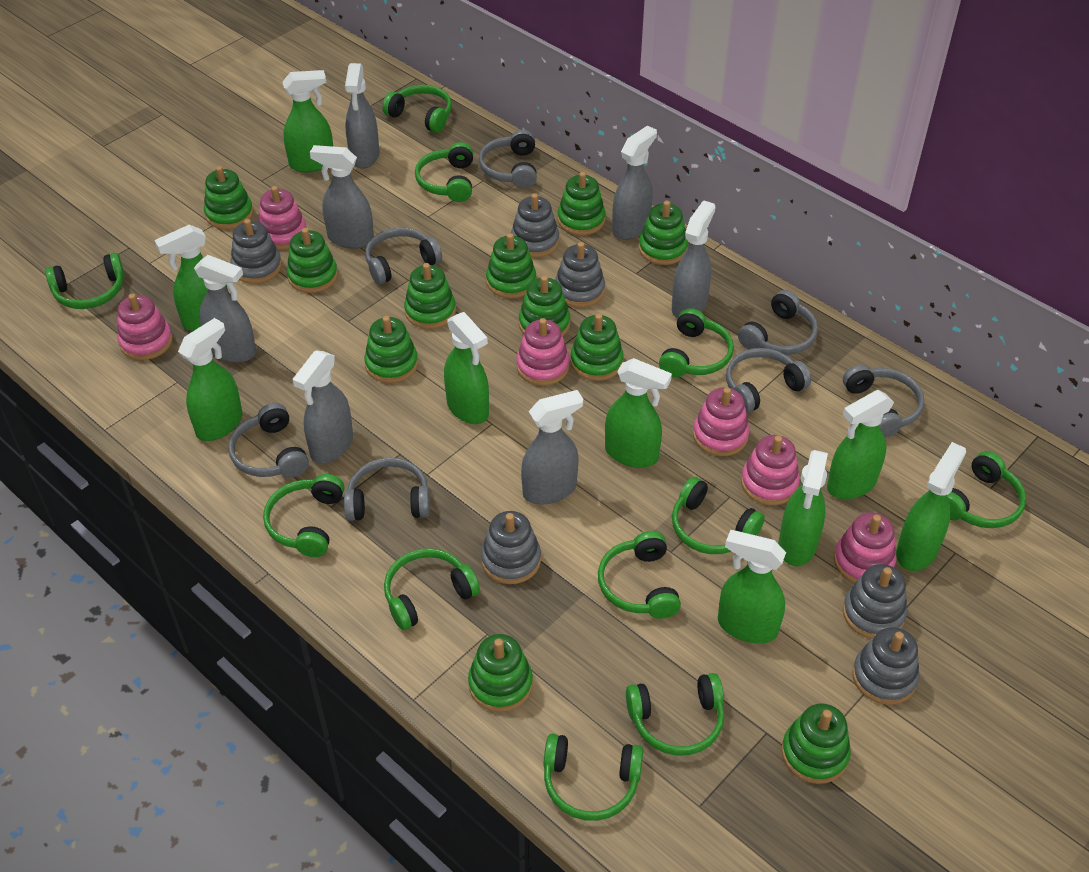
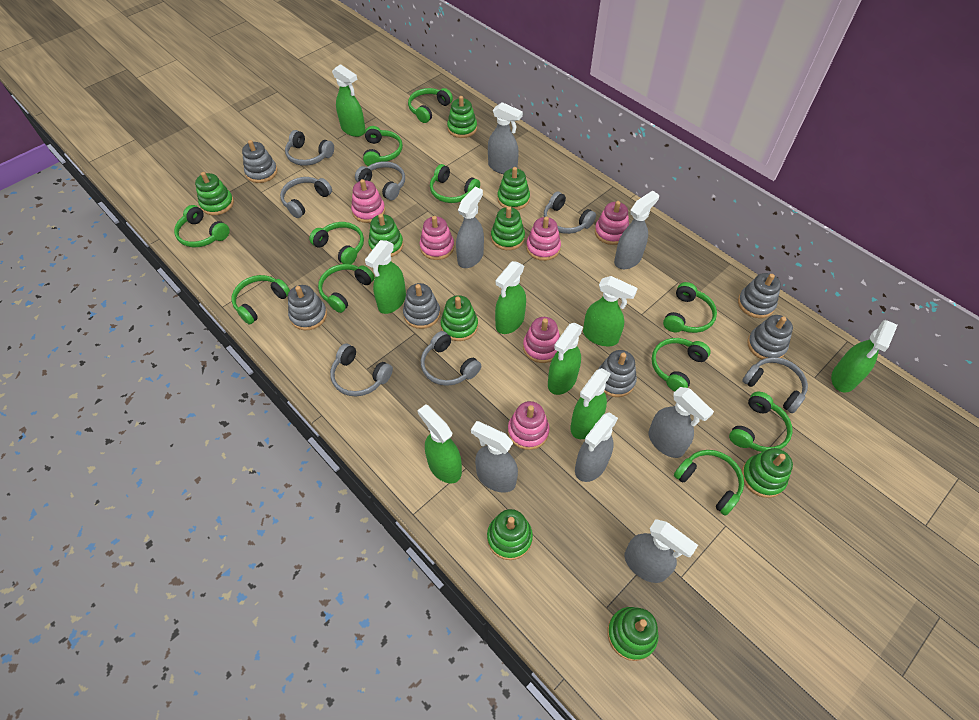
green spray bottle: 9 -> 8
green stacking toy: 11 -> 9

